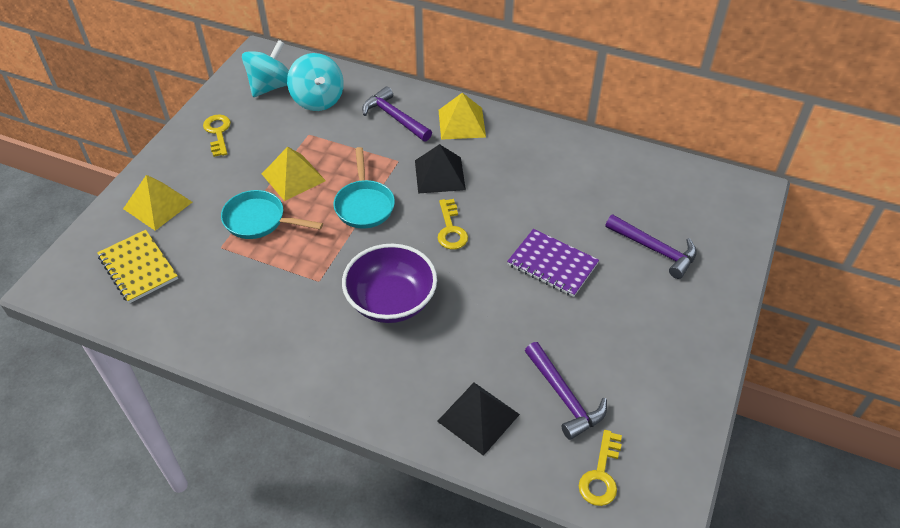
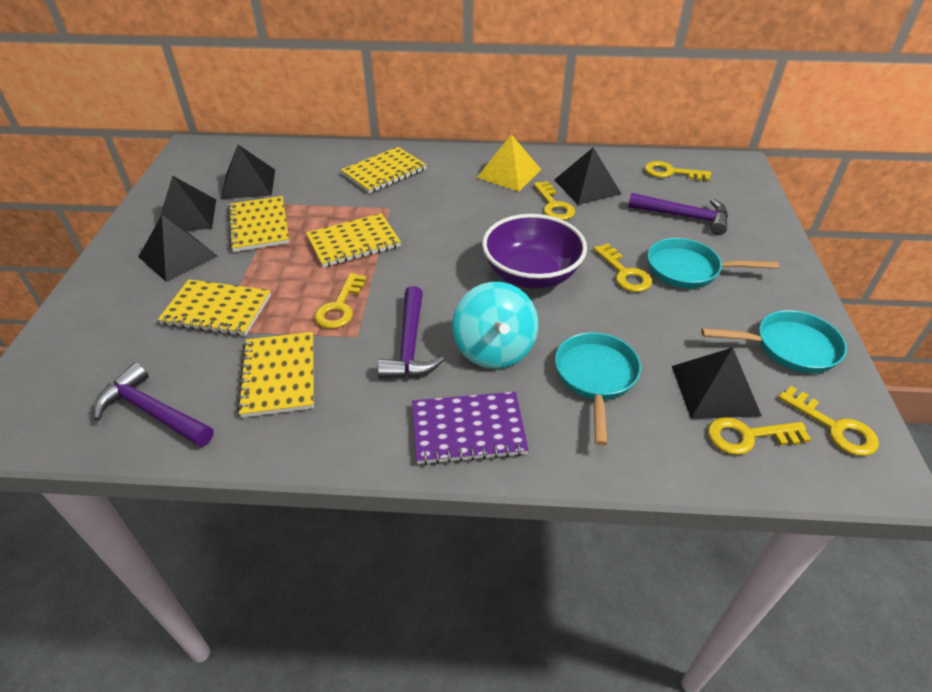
black pyramid: 2 -> 5
turquoise pan: 2 -> 3
turquoise spinning top: 2 -> 1
yellow key: 3 -> 6
yellow notebook: 1 -> 5
yellow pyramid: 3 -> 1

